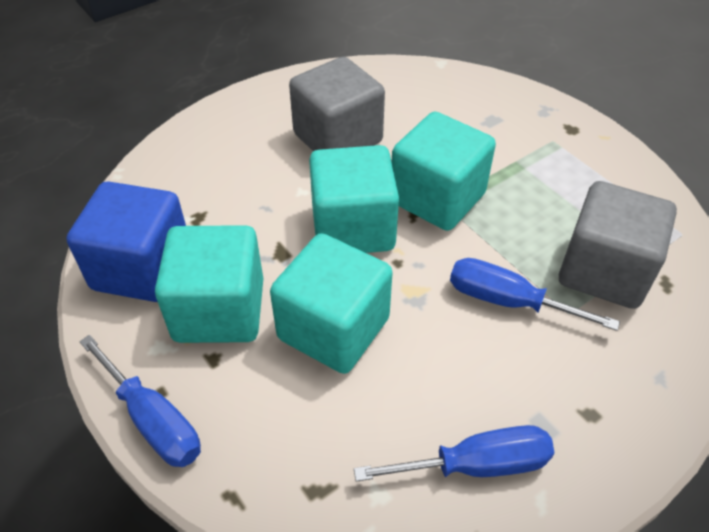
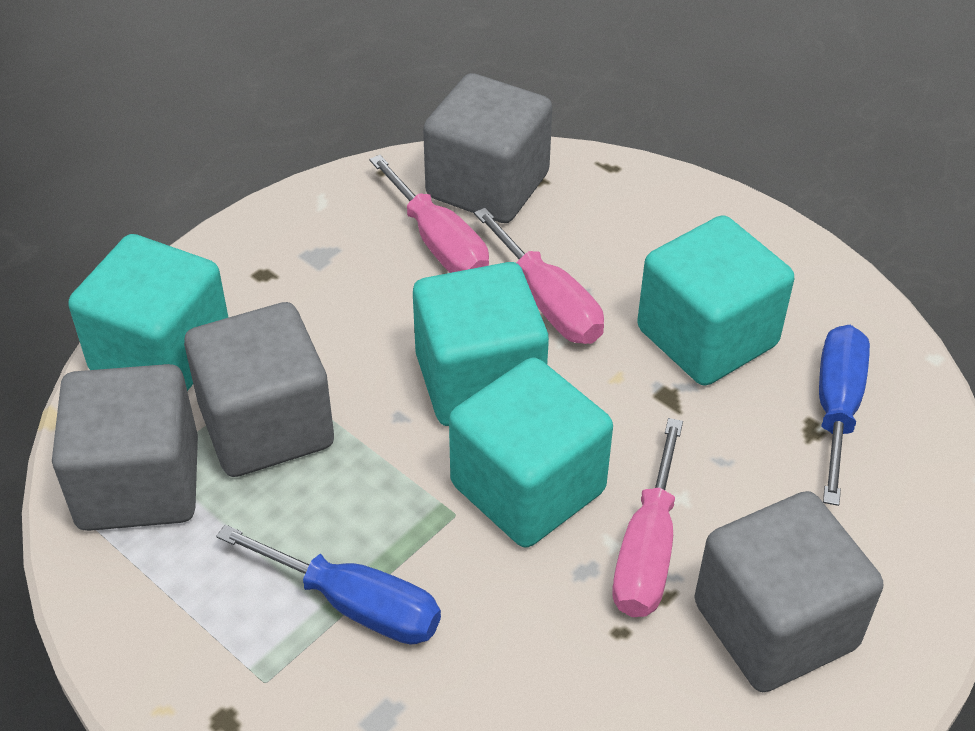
blue cube: 1 -> 0
blue screwdriver: 3 -> 2
grey cube: 2 -> 4
pink screwdriver: 0 -> 3

